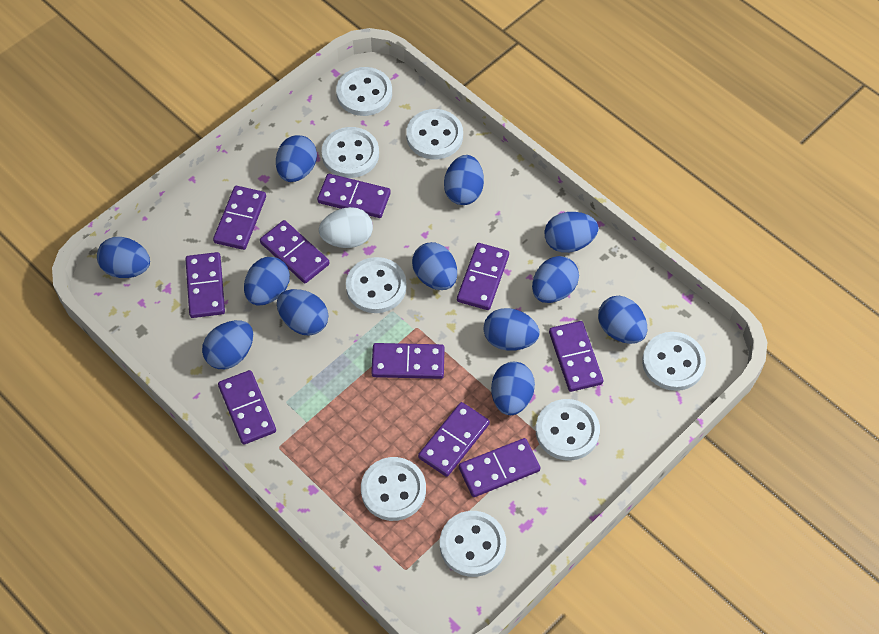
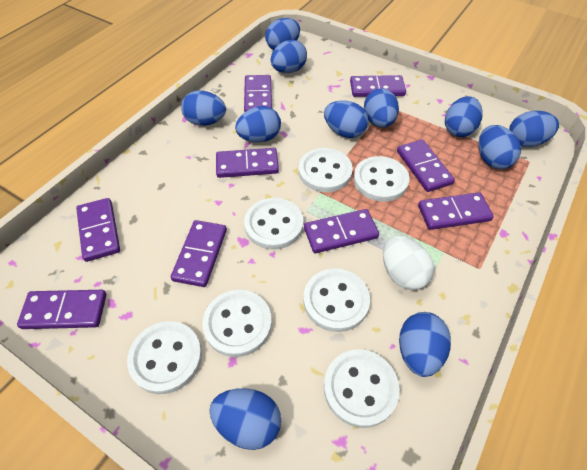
blue egg: 12 -> 11
purple domino: 10 -> 9
white button: 8 -> 7

